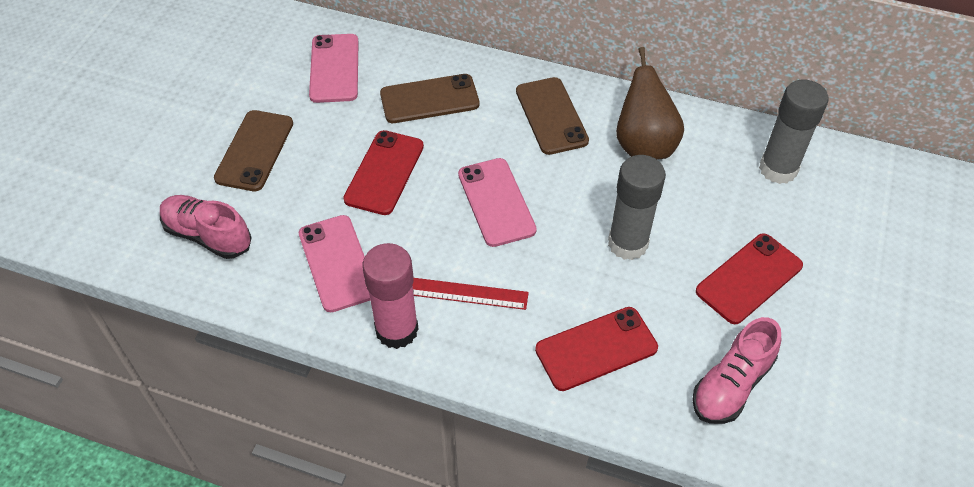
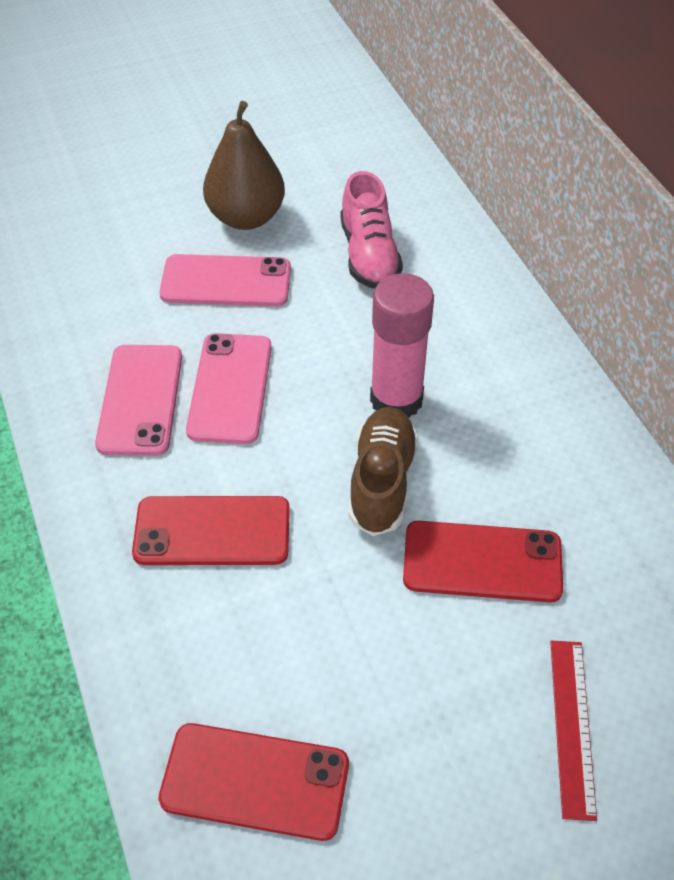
brown phone: 3 -> 0
brown shoe: 0 -> 1
grey glue stick: 2 -> 0
pink shoe: 2 -> 1

